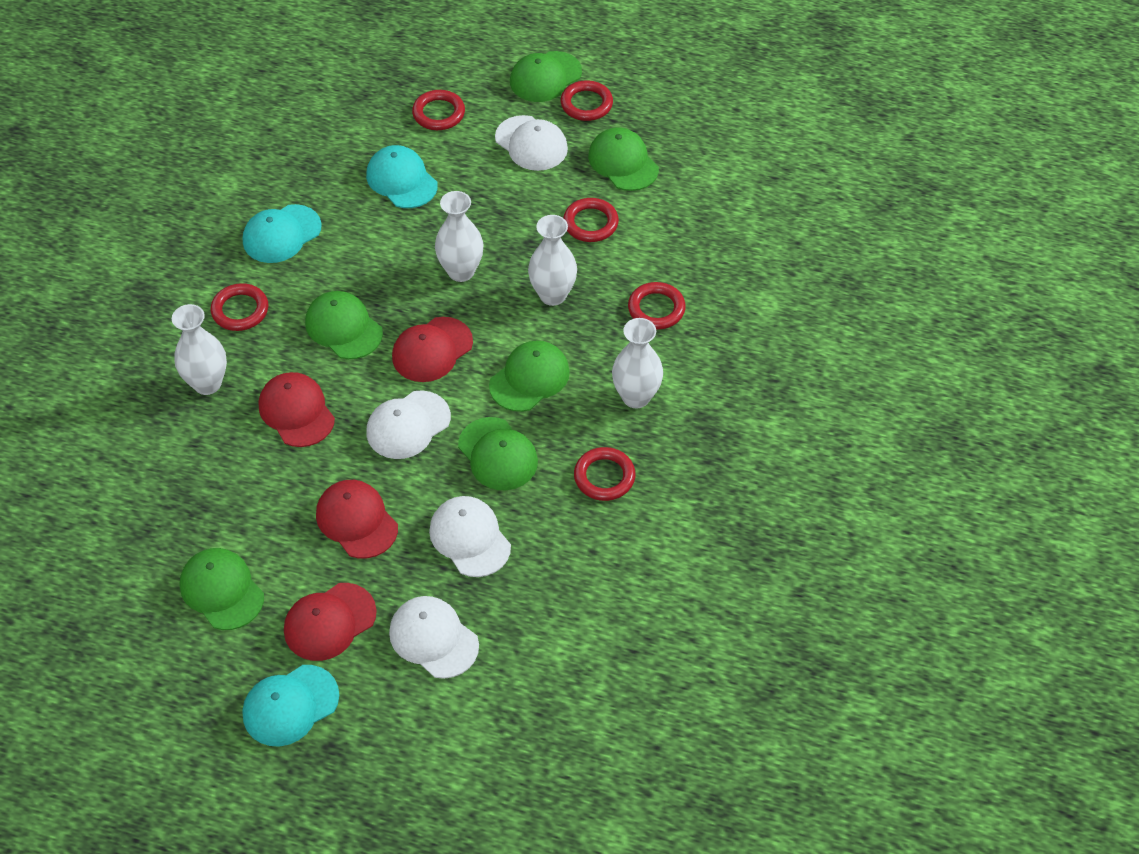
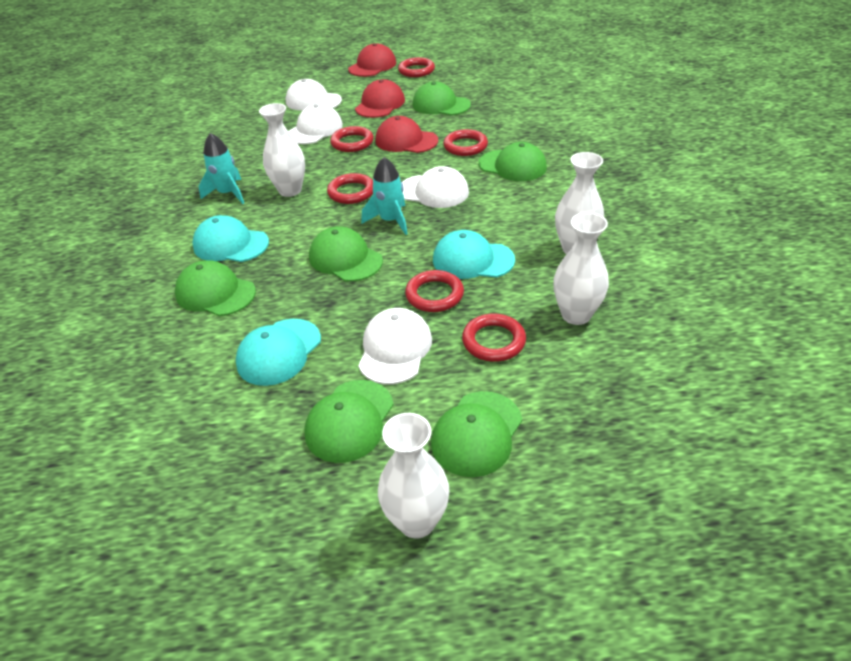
red cap: 4 -> 3
turquoise rocket: 0 -> 2

